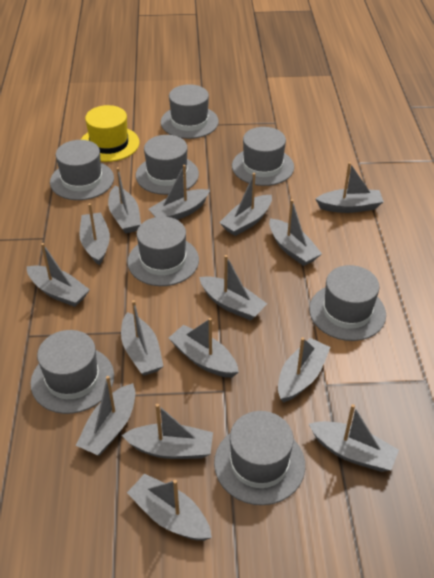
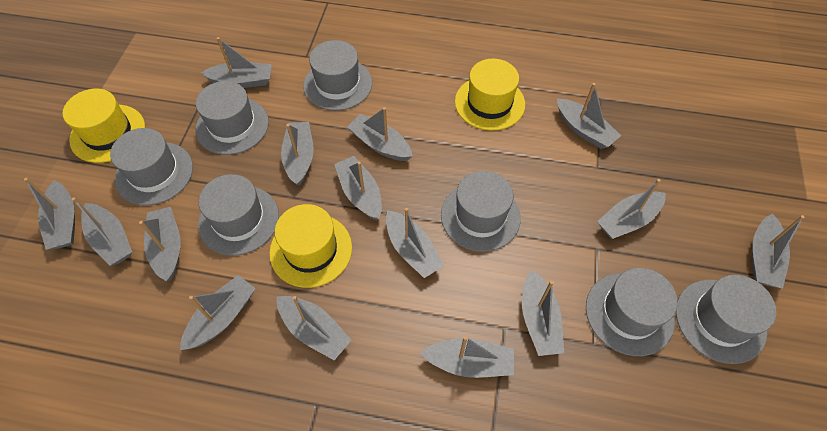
grey hat: 8 -> 7
yellow hat: 1 -> 3

